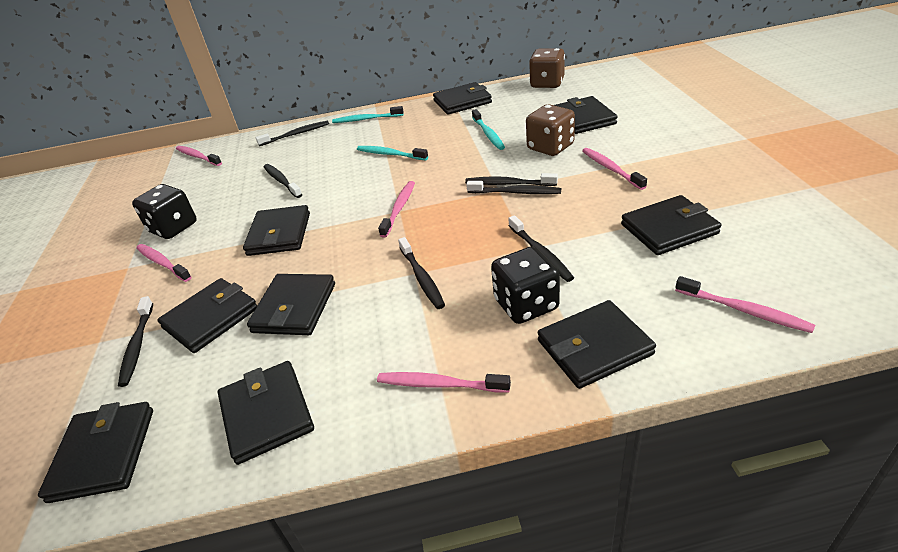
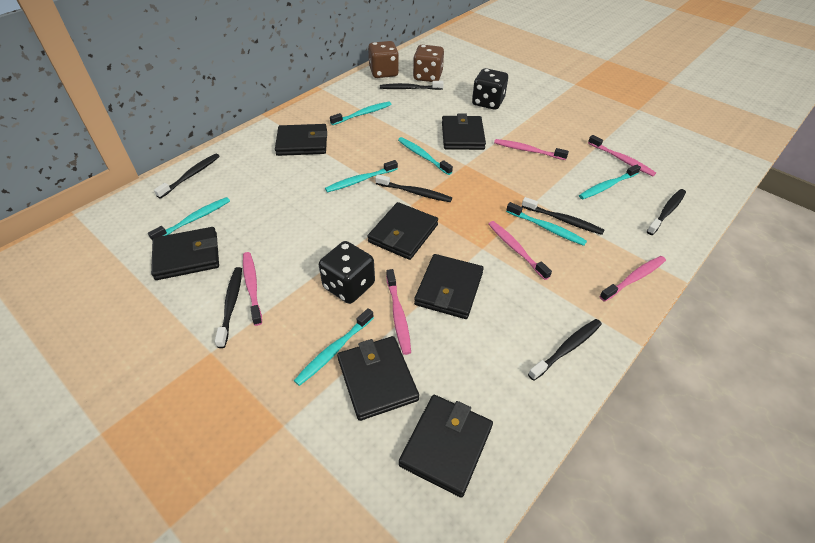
black wallet: 9 -> 7
turquoise toothbrush: 3 -> 7

